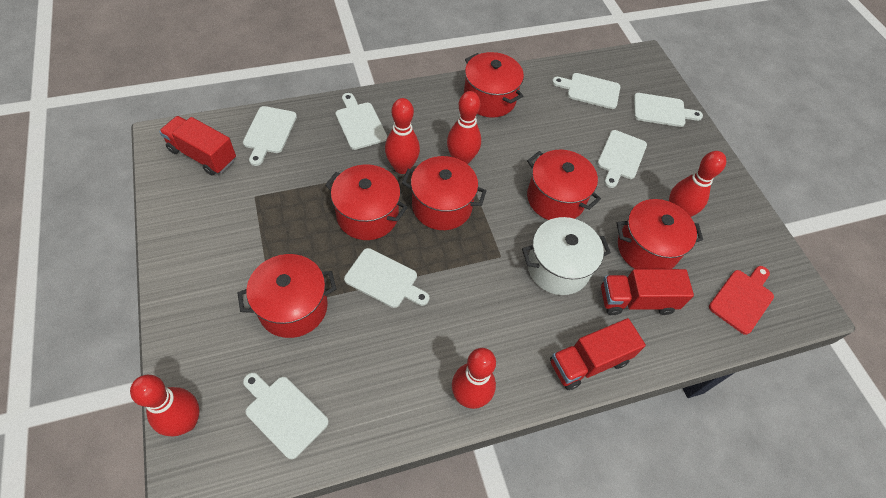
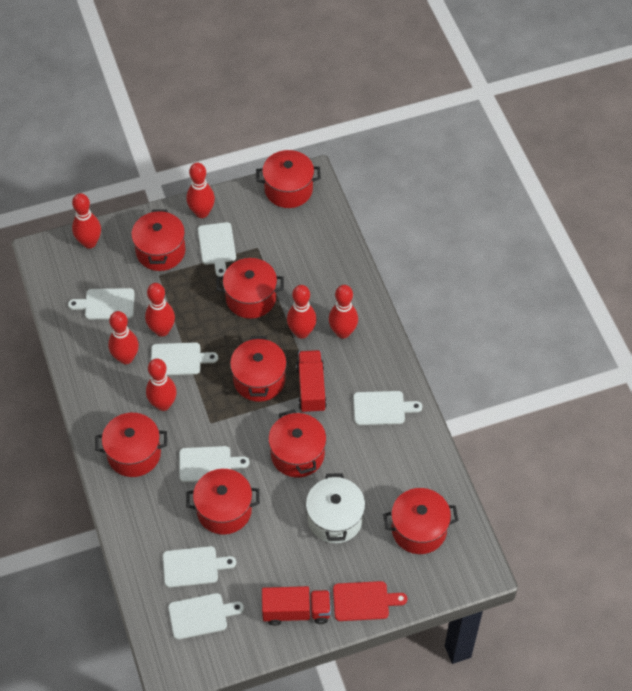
red bowling pin: 5 -> 7
red pot: 6 -> 8
red truck: 3 -> 2

